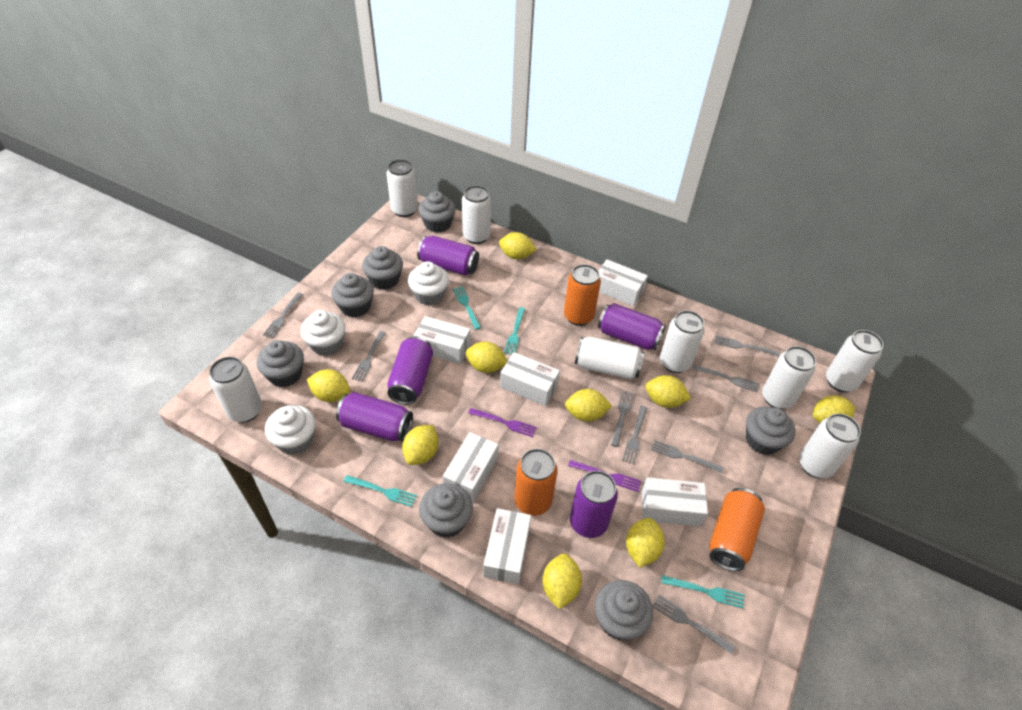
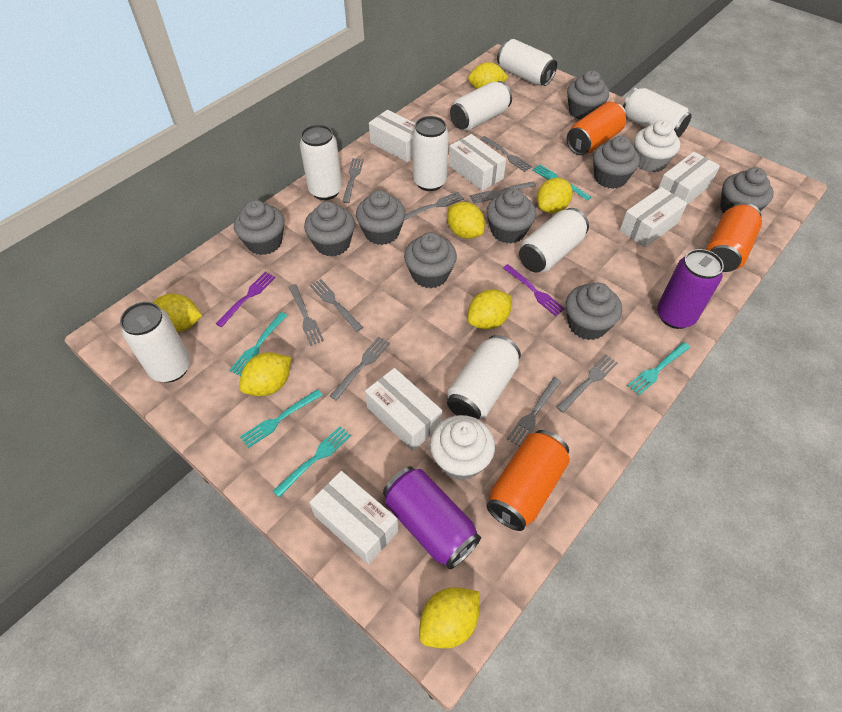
grey cupcake: 7 -> 9
grey fork: 8 -> 9
purple can: 5 -> 2
turquoise fork: 4 -> 5
white cupcake: 3 -> 2
yellow lemon: 9 -> 7

